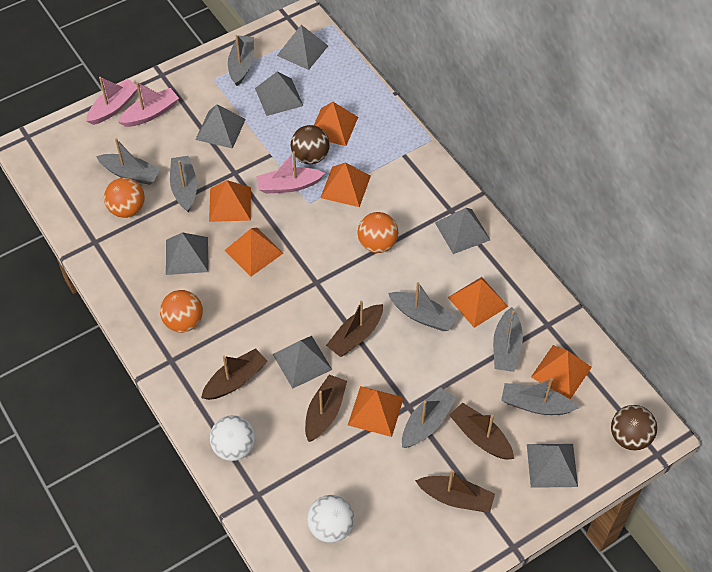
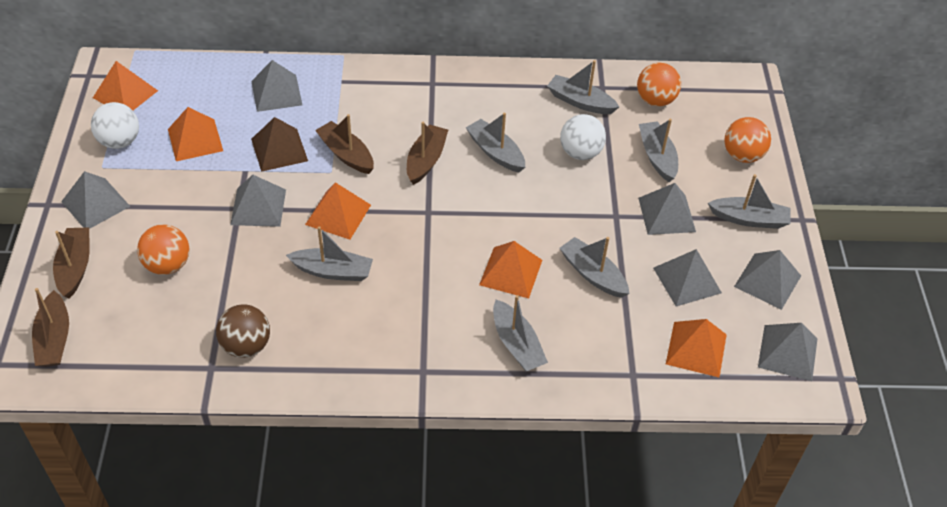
brown ball: 2 -> 1
brown boat: 5 -> 4
brown pyramid: 0 -> 1
orange pyramid: 7 -> 5
pink boat: 3 -> 0

